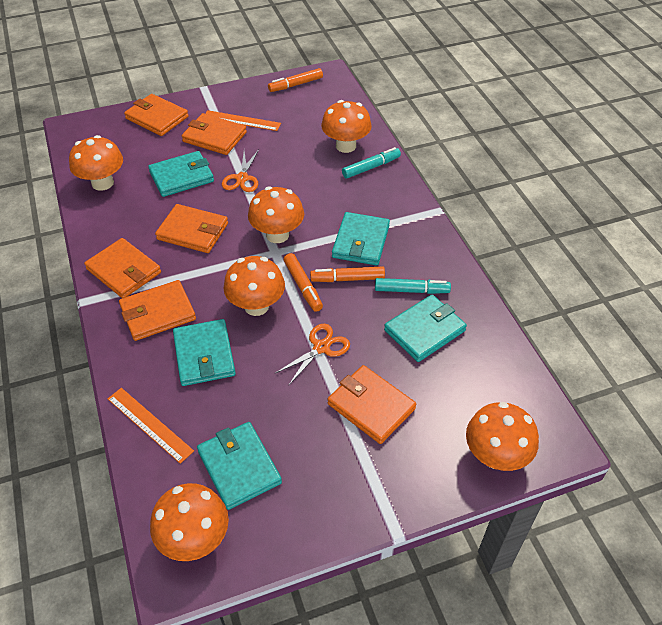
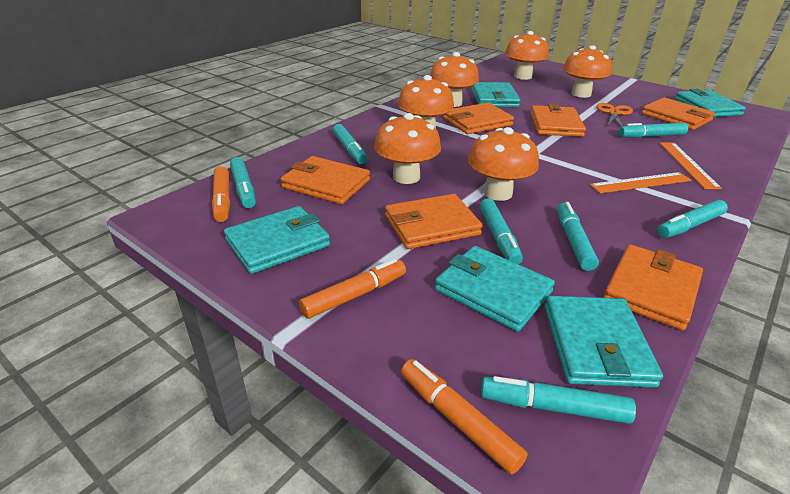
orange scissors: 2 -> 1
turquoise marker: 2 -> 7

